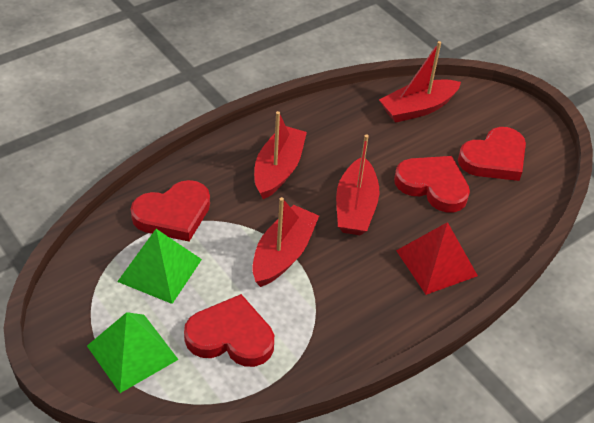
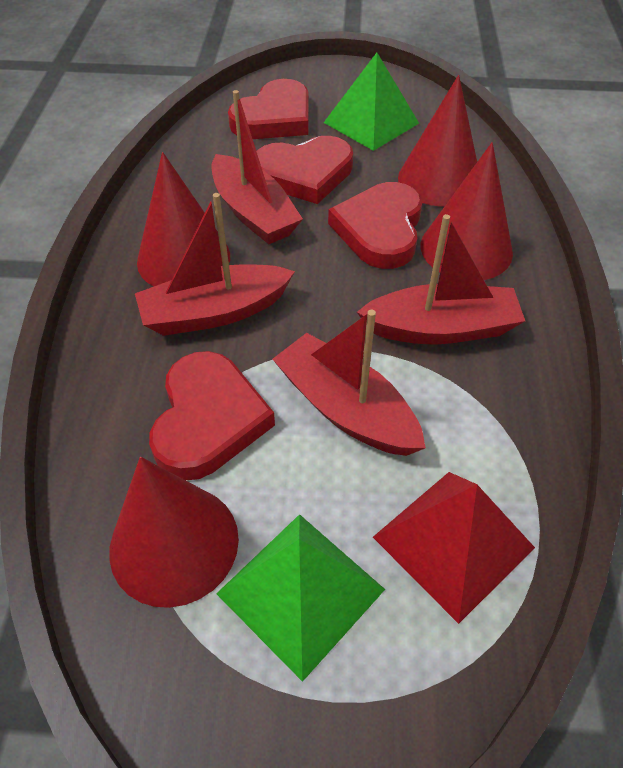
red cone: 0 -> 4

